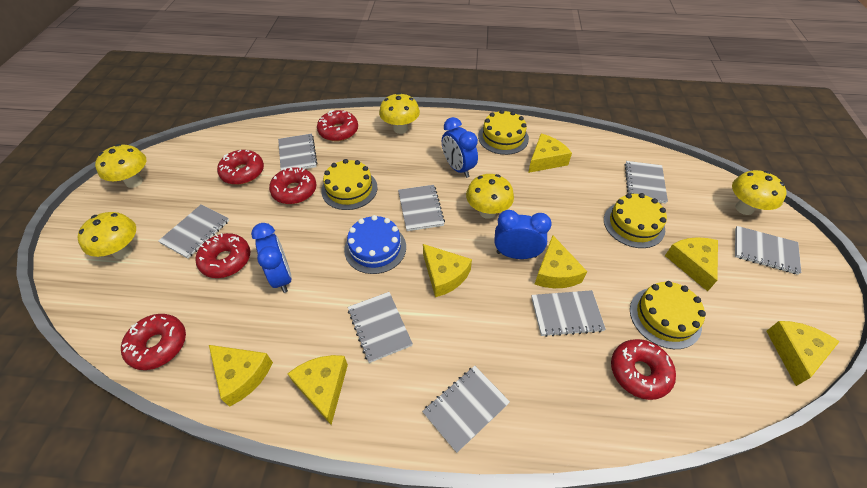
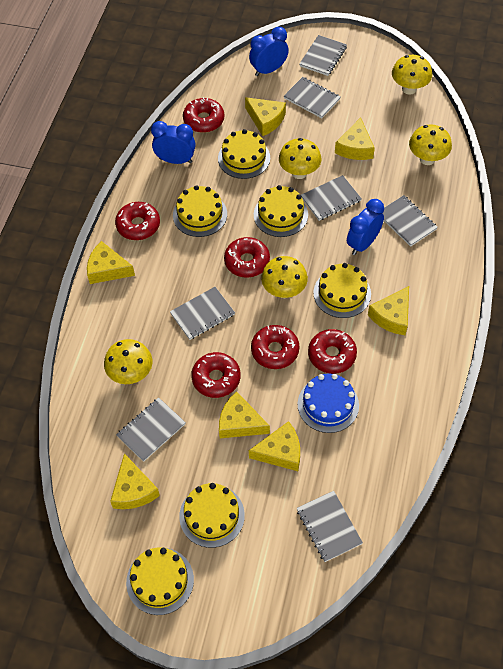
grey notebook: 8 -> 7
yellow cake: 4 -> 6

